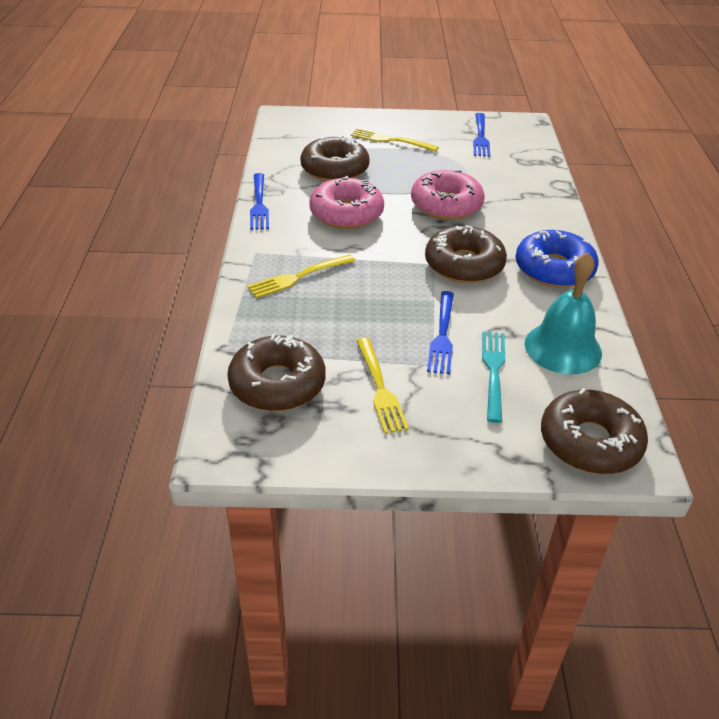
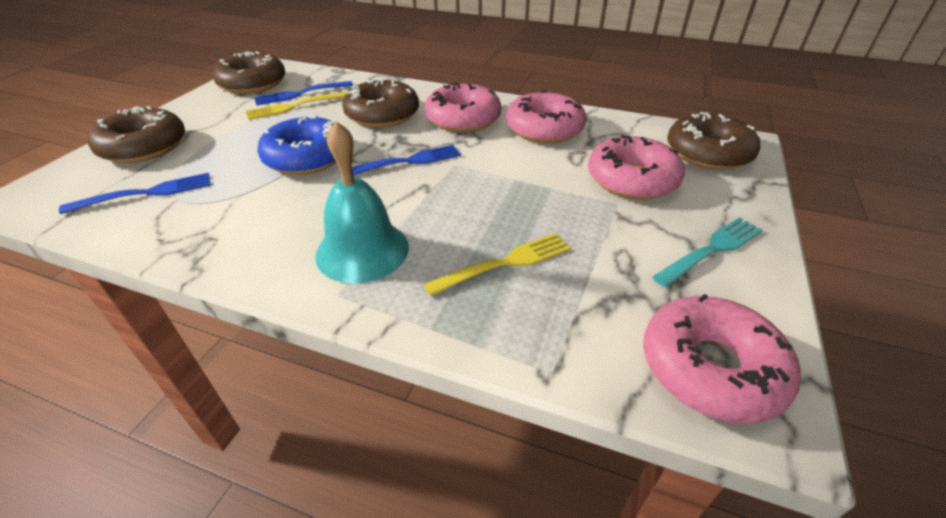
pink donut: 2 -> 4
yellow fork: 3 -> 2

